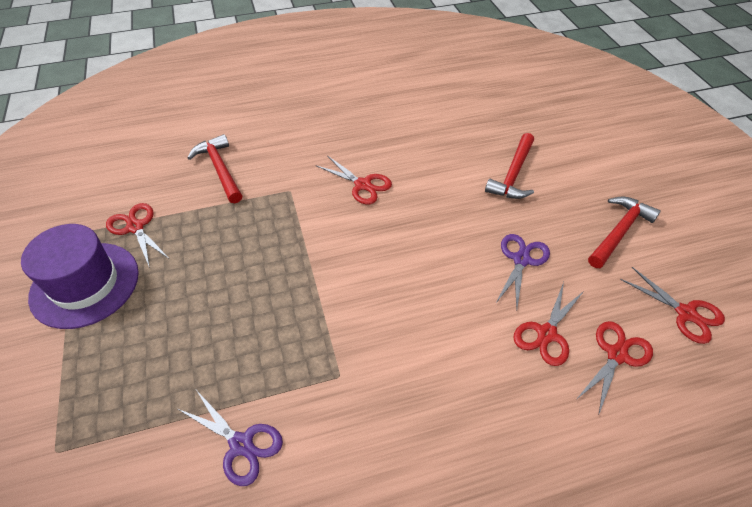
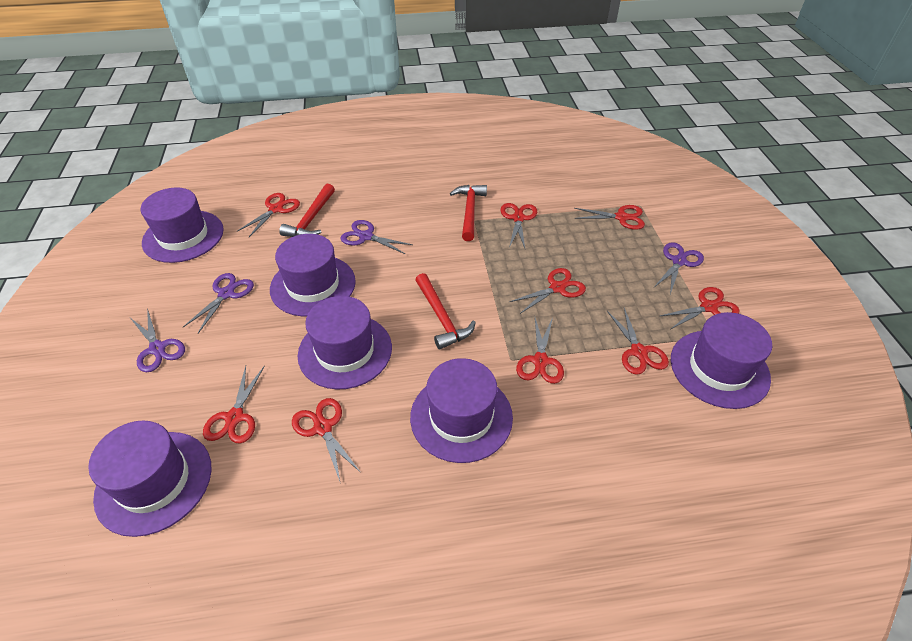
purple hat: 1 -> 6
purple scissors: 2 -> 4
red scissors: 5 -> 9

